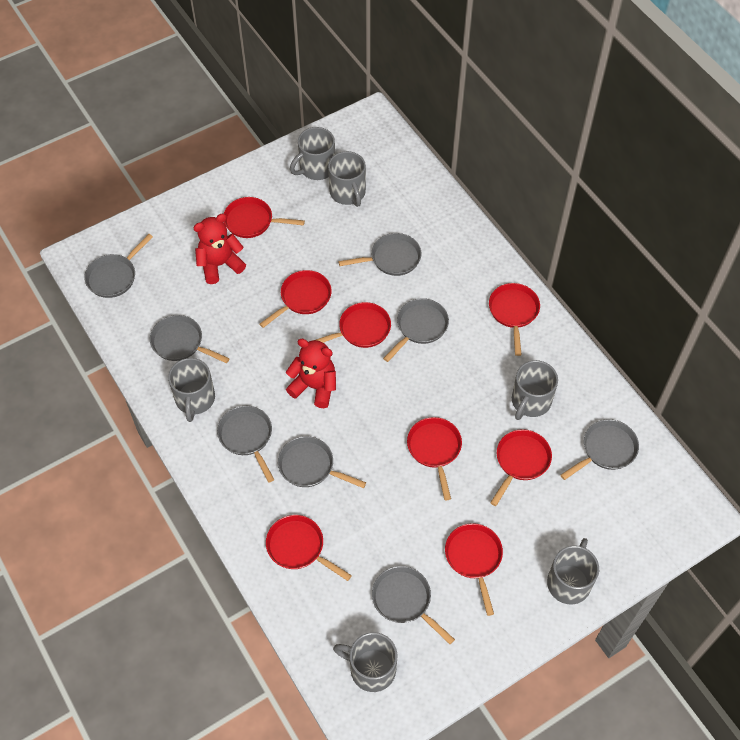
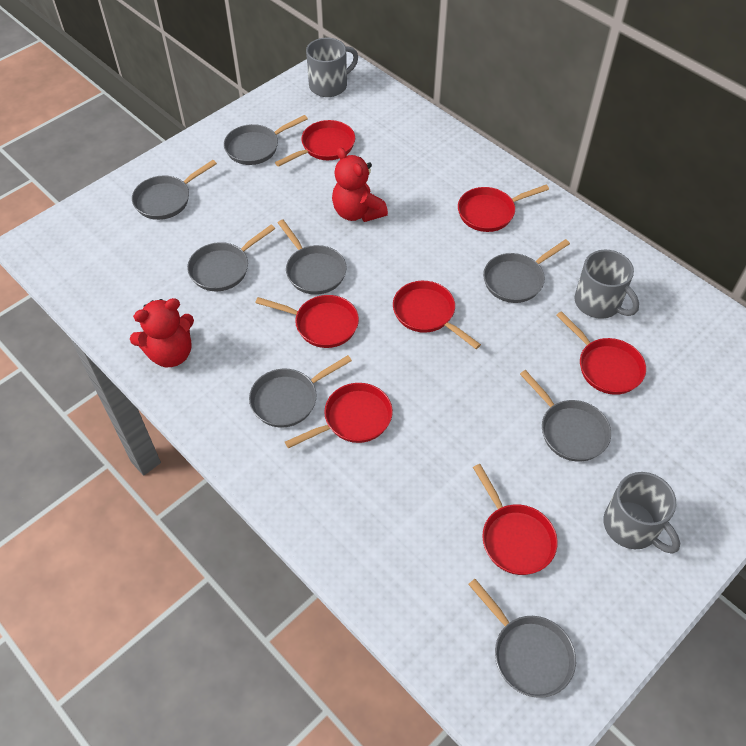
grey mug: 6 -> 3
red pan: 8 -> 7

